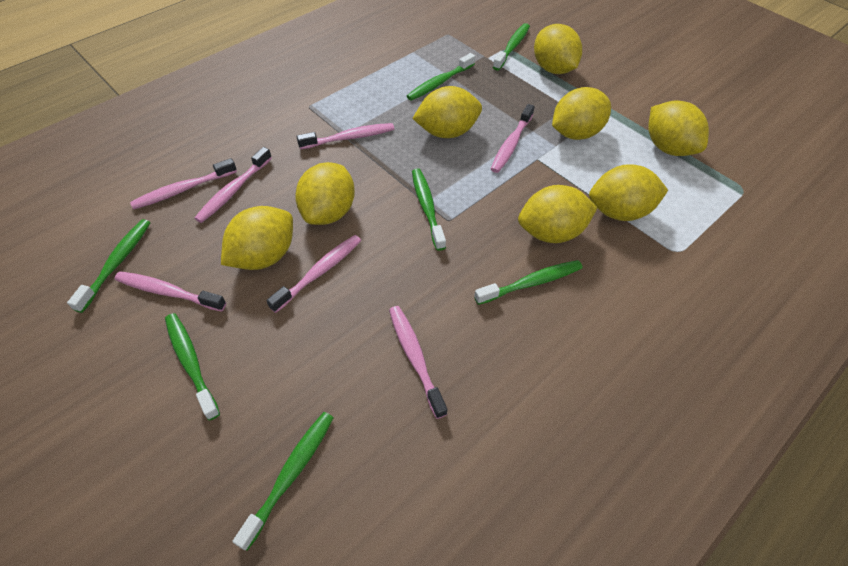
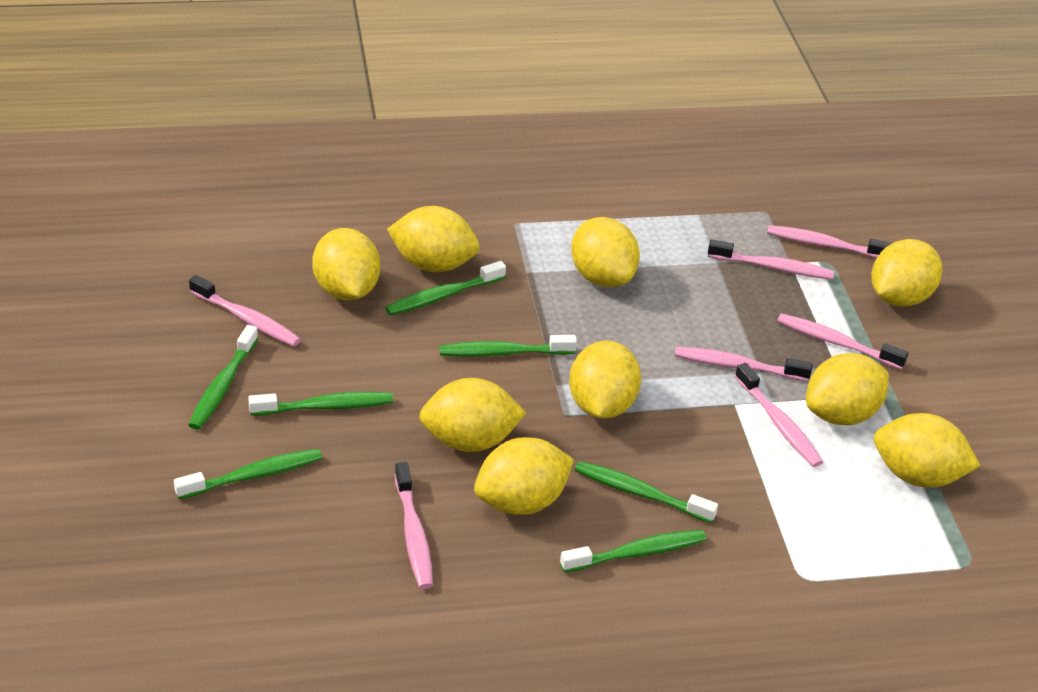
yellow lemon: 8 -> 9

